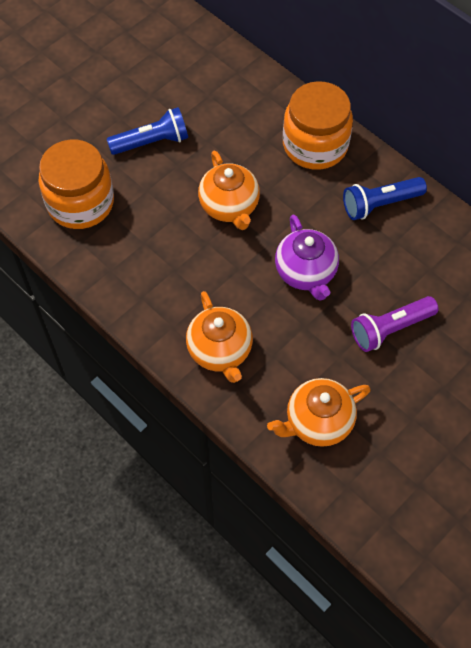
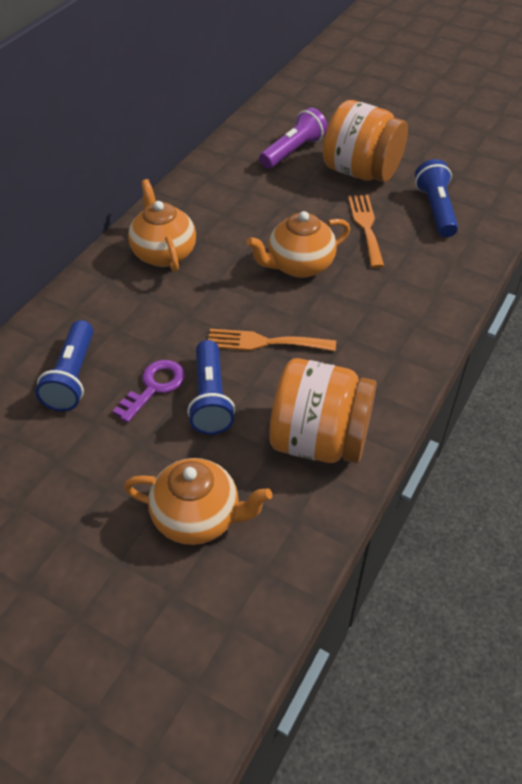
blue flashlight: 2 -> 3
orange fork: 0 -> 2
purple key: 0 -> 1
purple teapot: 1 -> 0

